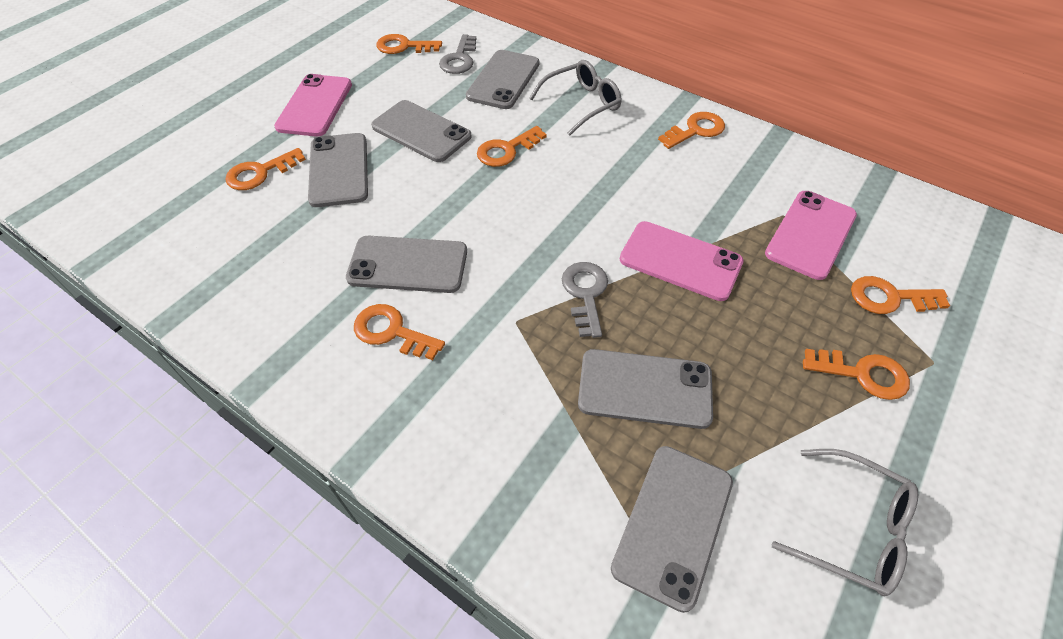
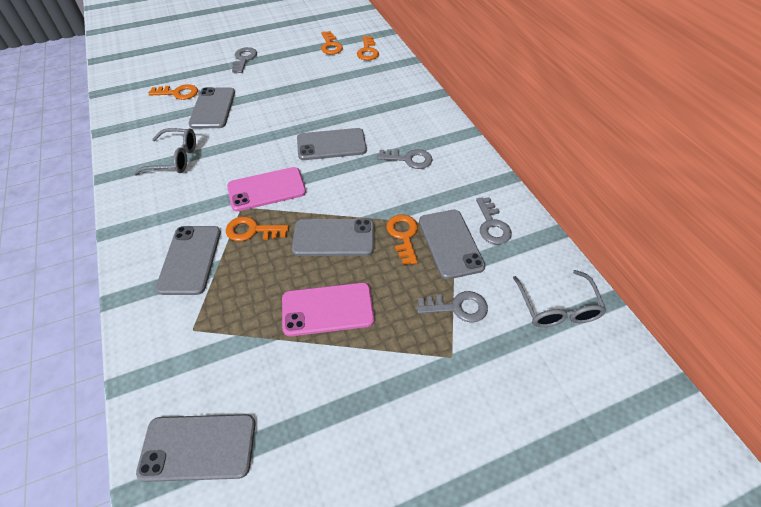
grey key: 2 -> 4
orange key: 7 -> 5
pink phone: 3 -> 2

